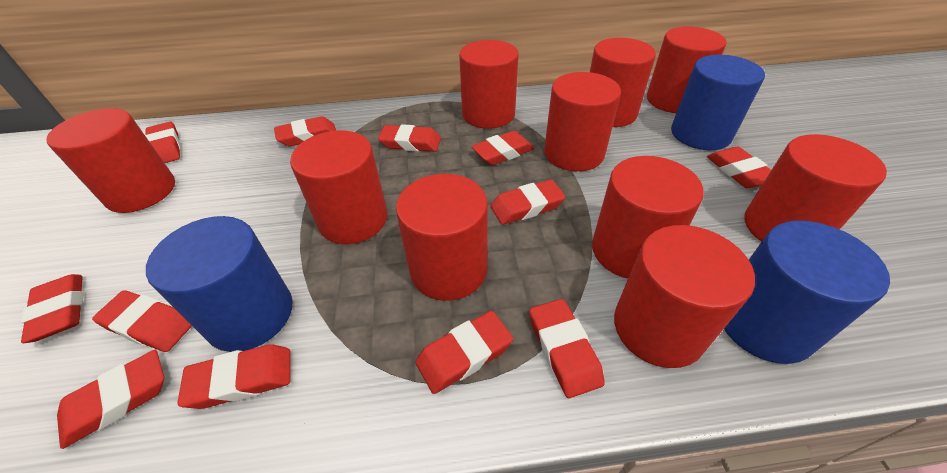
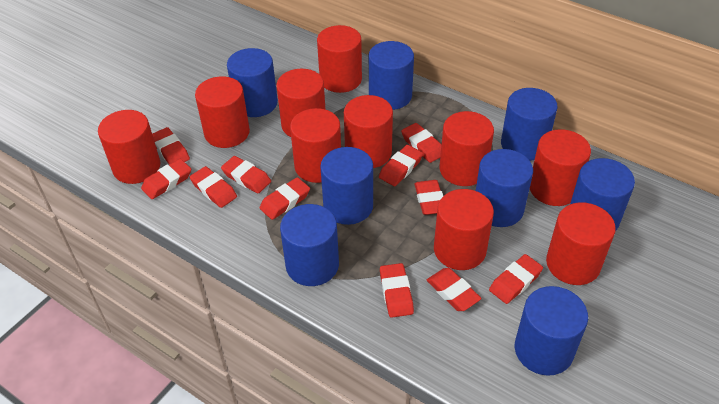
blue cylinder: 3 -> 8
red eraser: 12 -> 11

